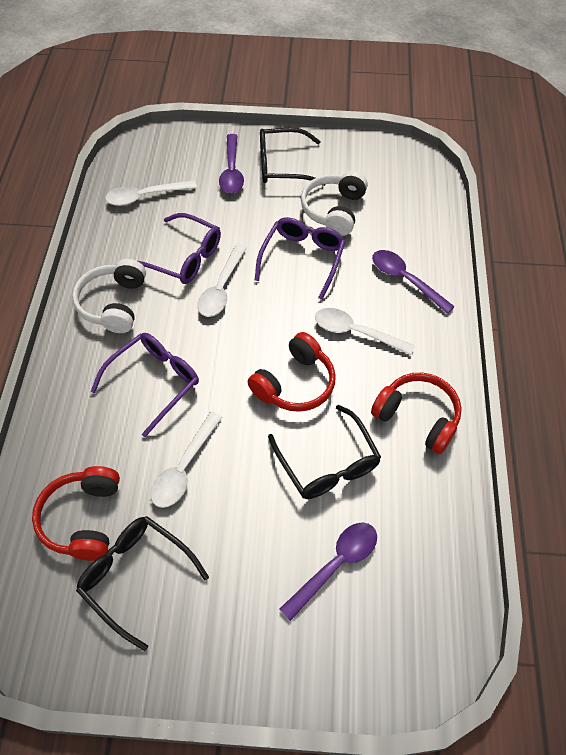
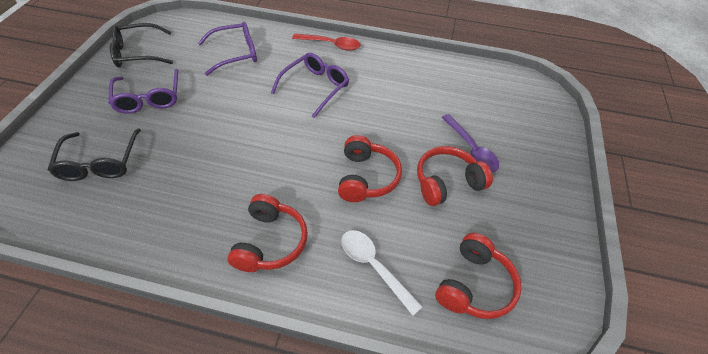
black glasses: 3 -> 2
purple spoon: 3 -> 1
red headphones: 3 -> 4
red spoon: 0 -> 1
white headphones: 2 -> 0
white spoon: 4 -> 1

